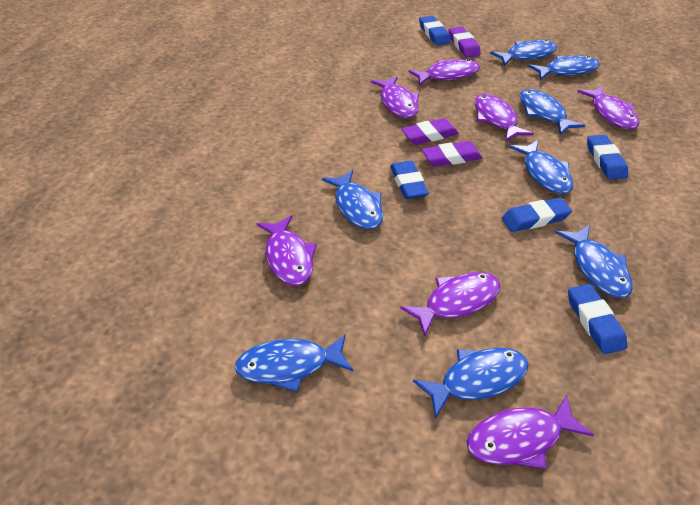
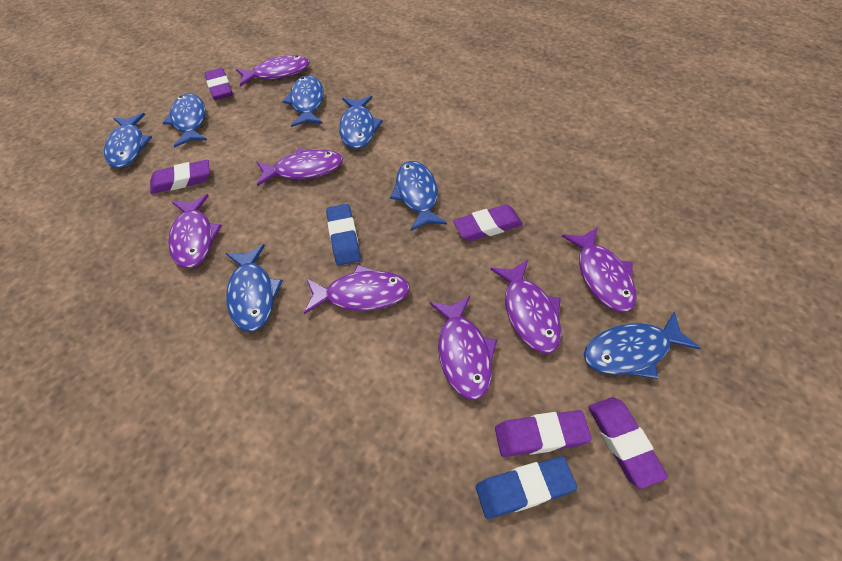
blue eraser: 5 -> 2
blue fish: 8 -> 7
purple eraser: 3 -> 5

